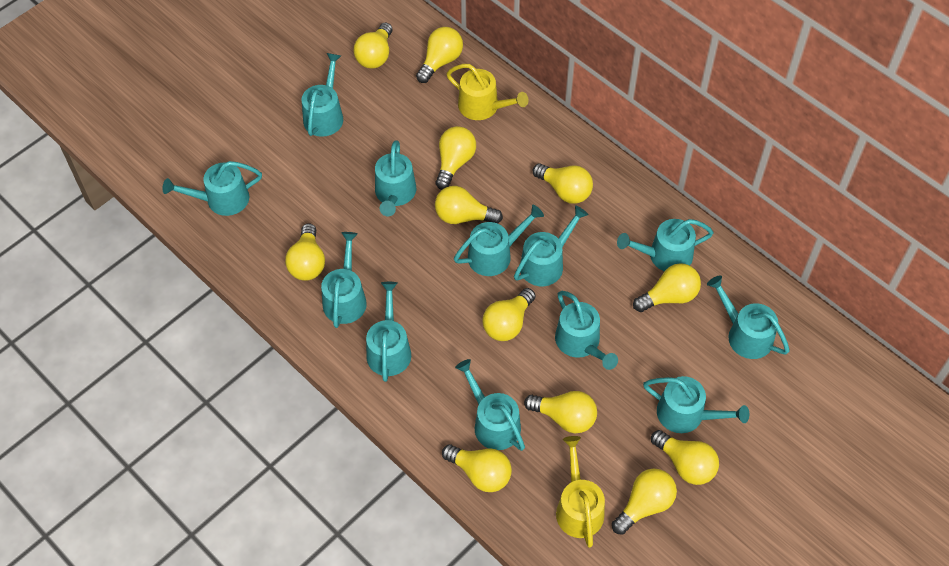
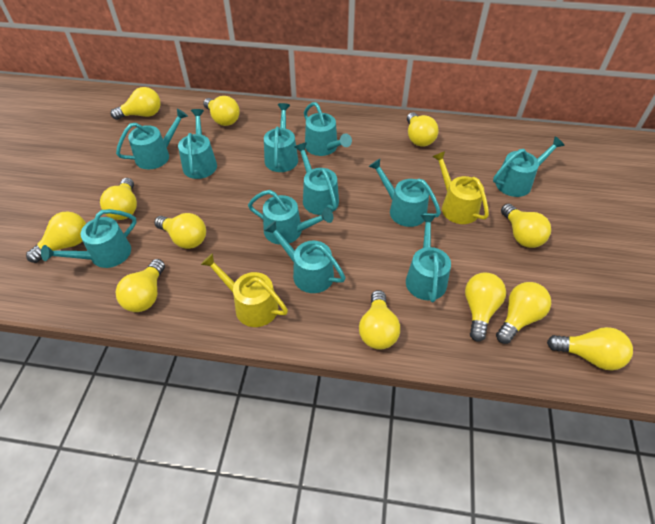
turquoise watering can: 12 -> 11

